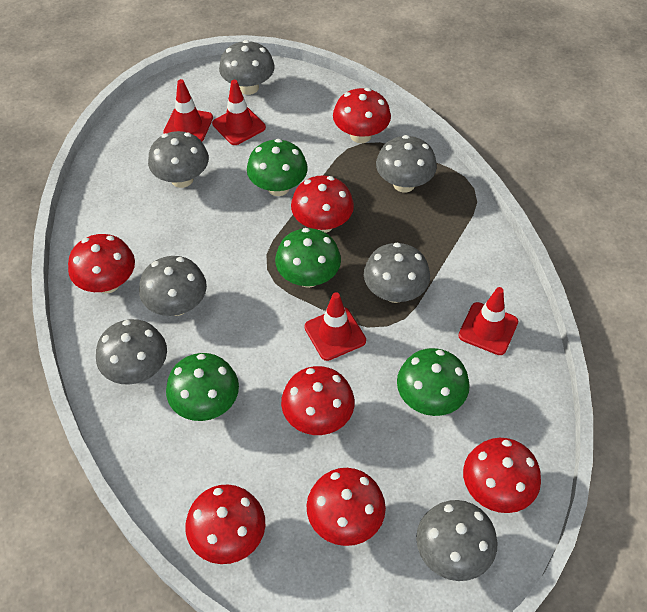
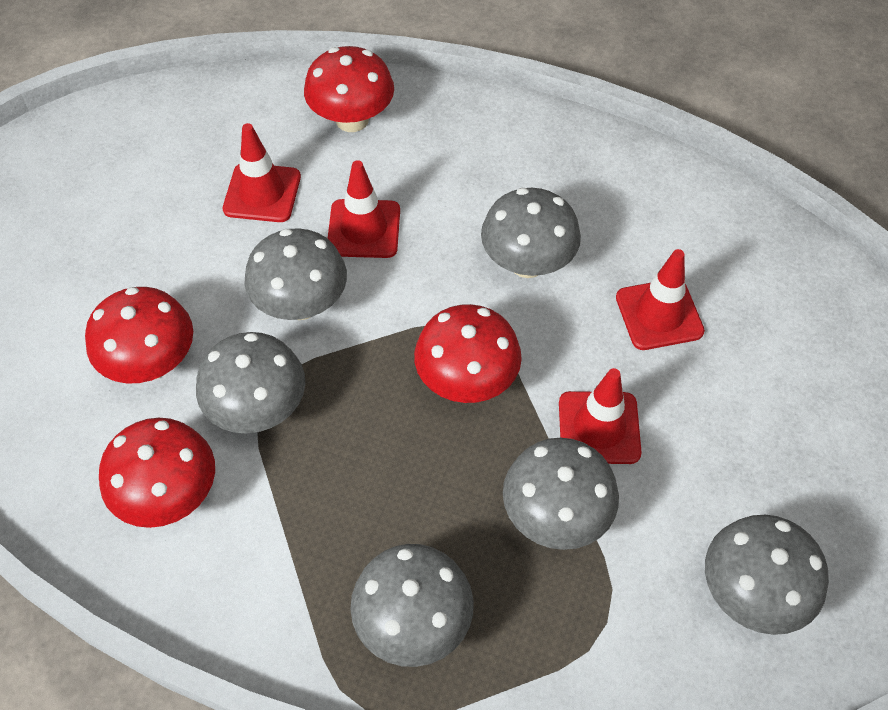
green mushroom: 4 -> 0
grey mushroom: 7 -> 6
red mushroom: 7 -> 4

